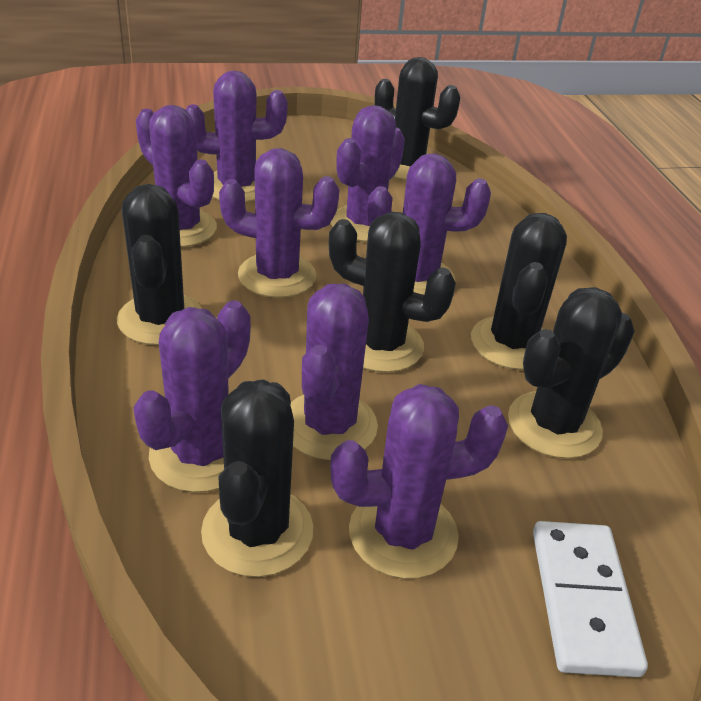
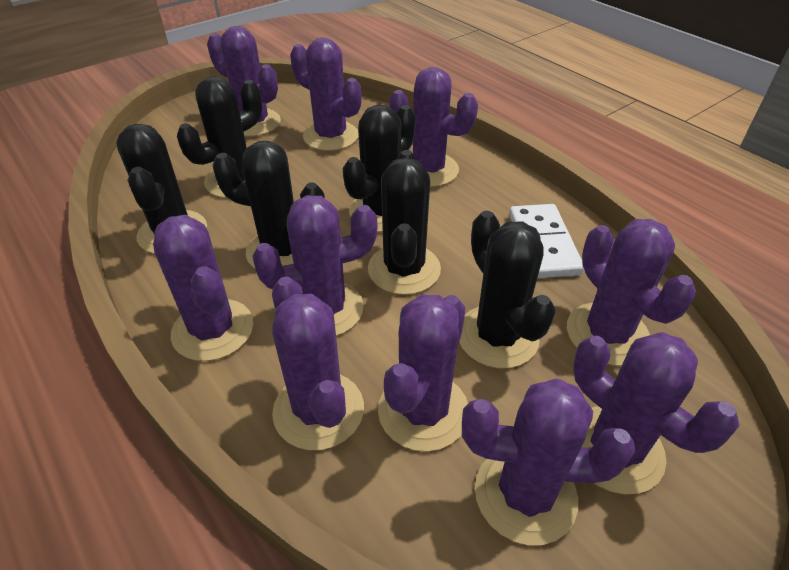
purple cactus: 8 -> 10

